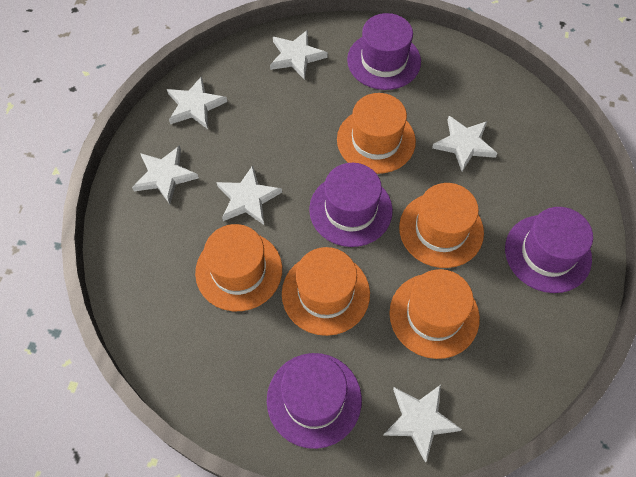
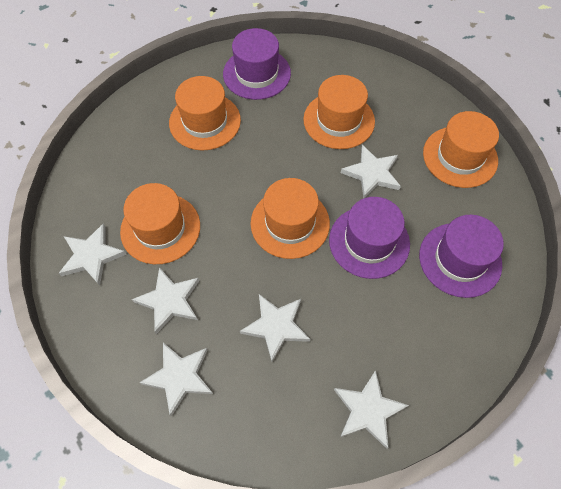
purple hat: 4 -> 3

